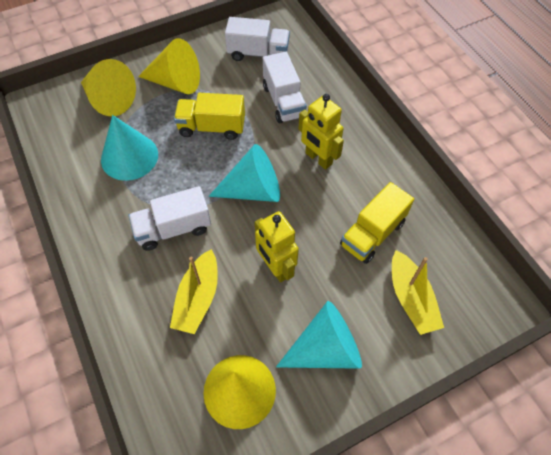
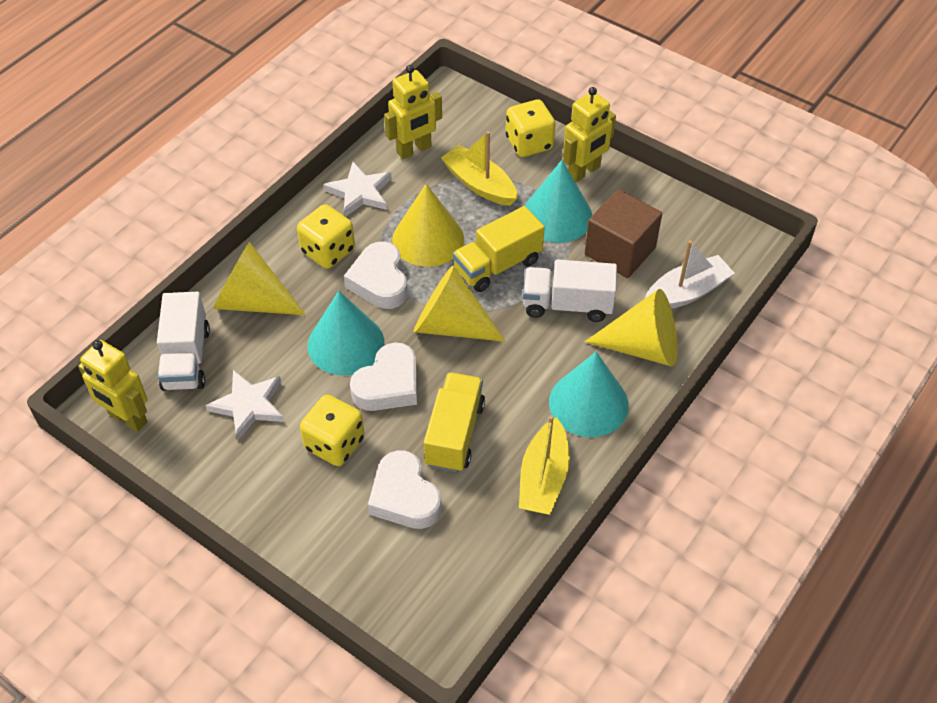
brown cube: 0 -> 1
white boat: 0 -> 1
white heart: 0 -> 3
white star: 0 -> 2
white truck: 3 -> 2
yellow cone: 3 -> 4
yellow dice: 0 -> 3
yellow robot: 2 -> 3

